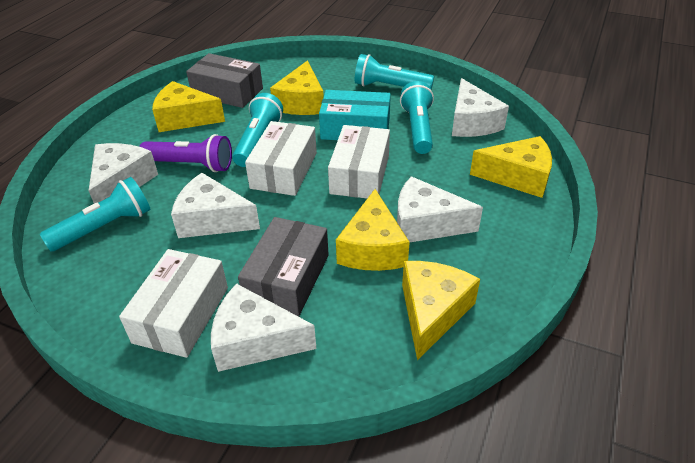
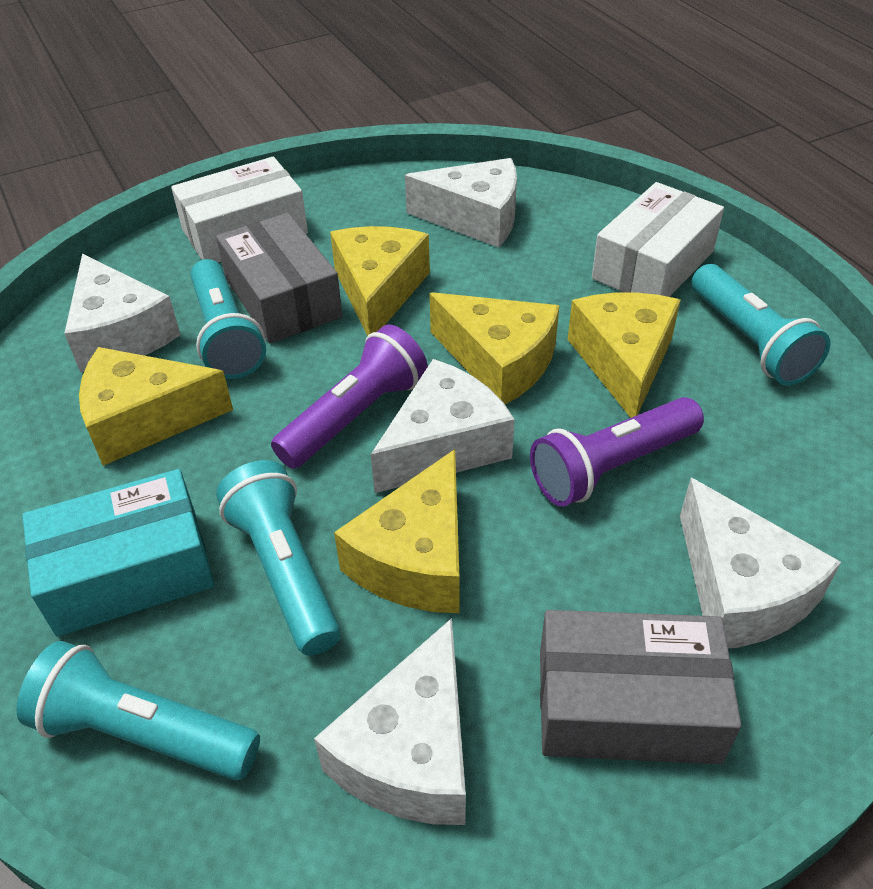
purple flashlight: 1 -> 2
white box: 3 -> 2

